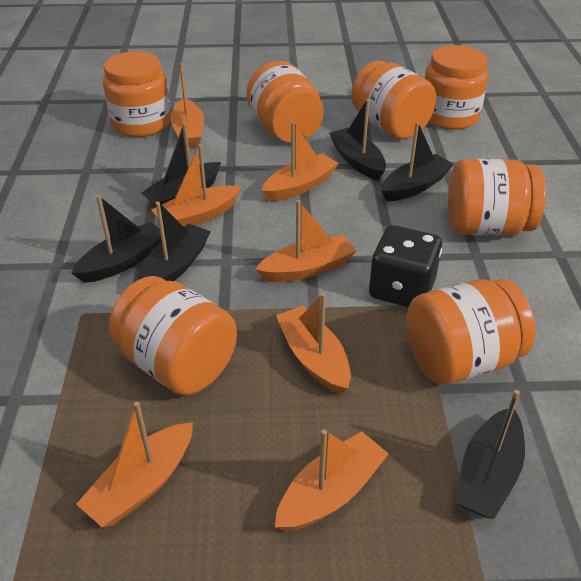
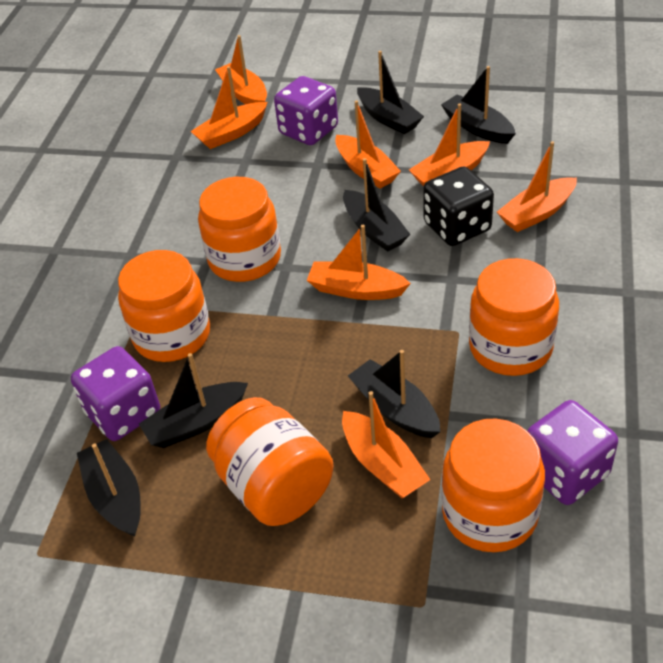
orange jar: 7 -> 5
purple dice: 0 -> 3

